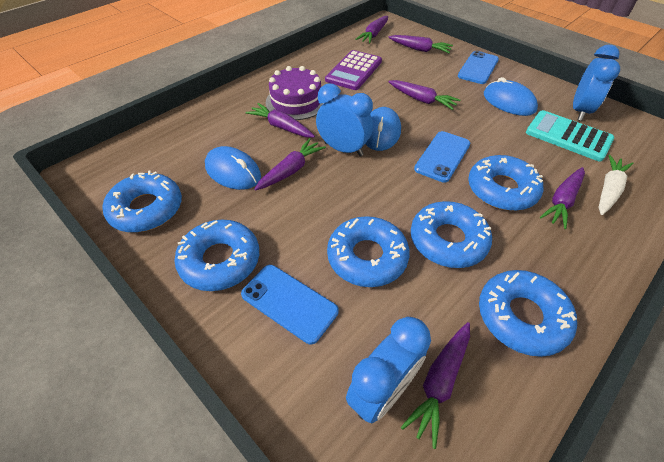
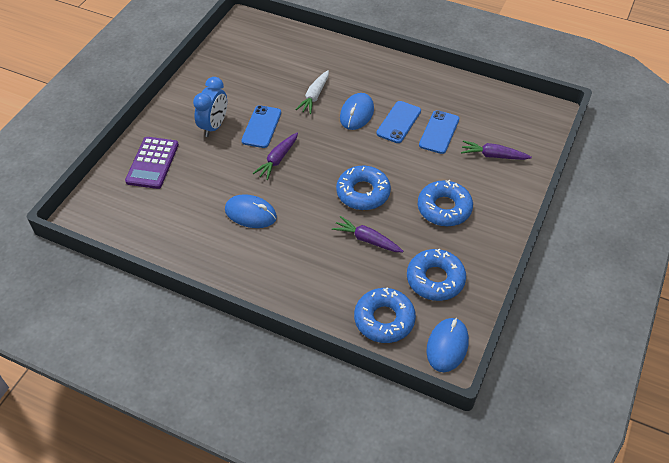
blue clock: 3 -> 1
blue donut: 6 -> 4
purple cake: 1 -> 0
purple carrot: 7 -> 3
turquoise calculator: 1 -> 0

